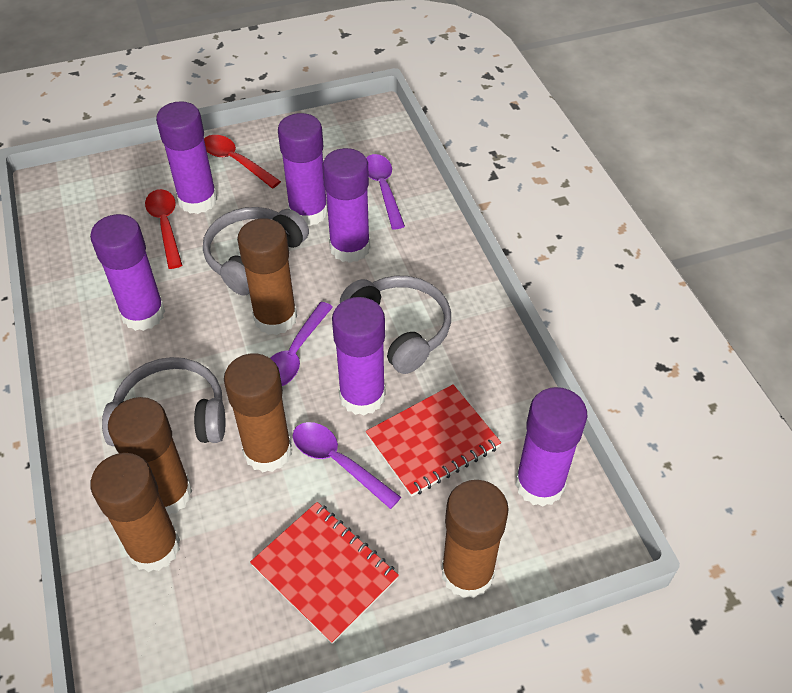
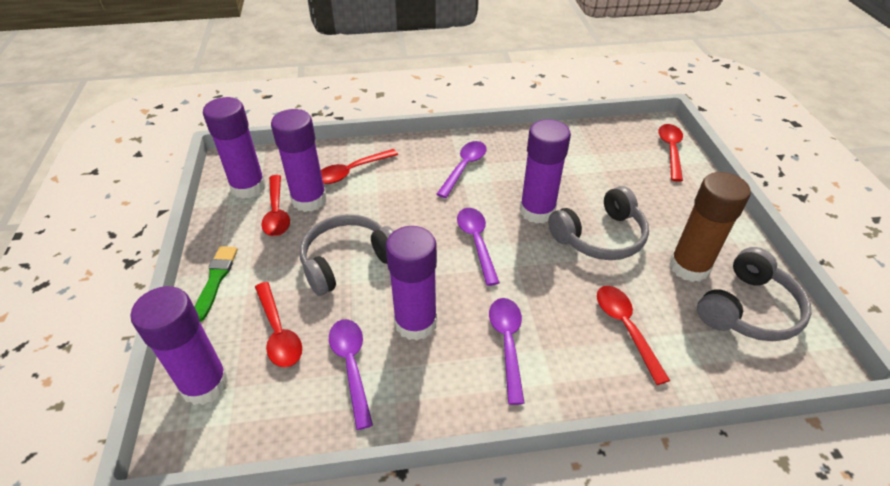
brown glue stick: 5 -> 1
green brush: 0 -> 1
purple glue stick: 6 -> 5
purple spoon: 3 -> 4
red notebook: 2 -> 0
red spoon: 2 -> 5

